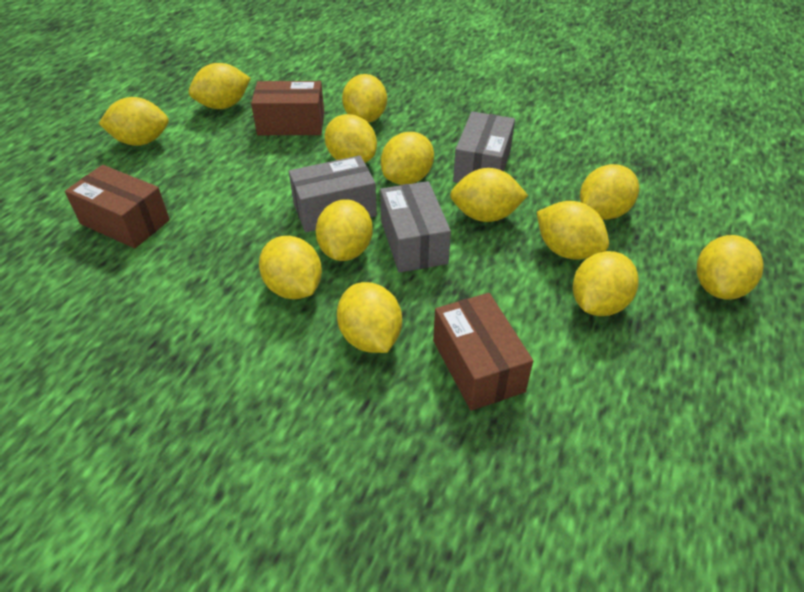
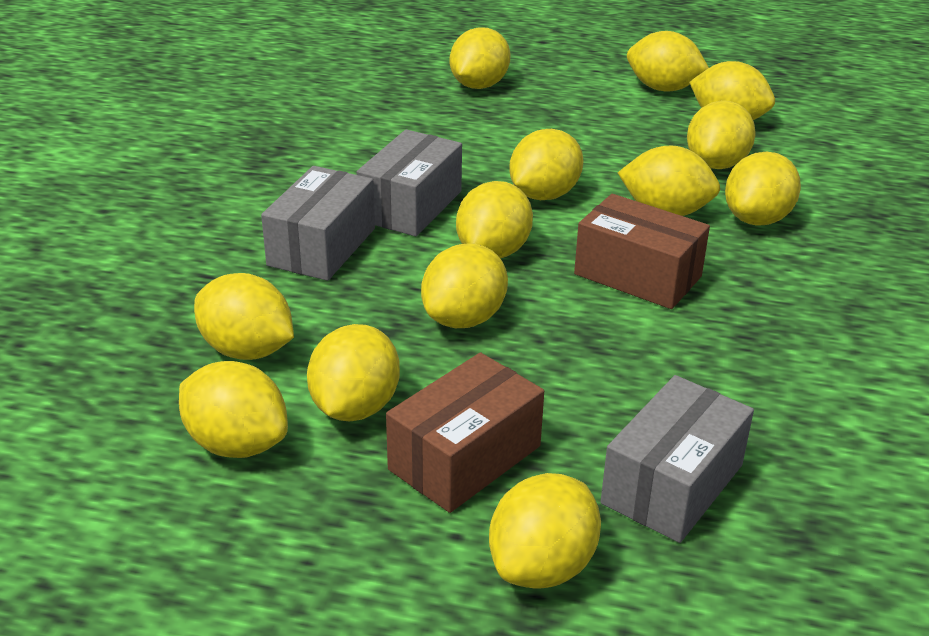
brown box: 3 -> 2

